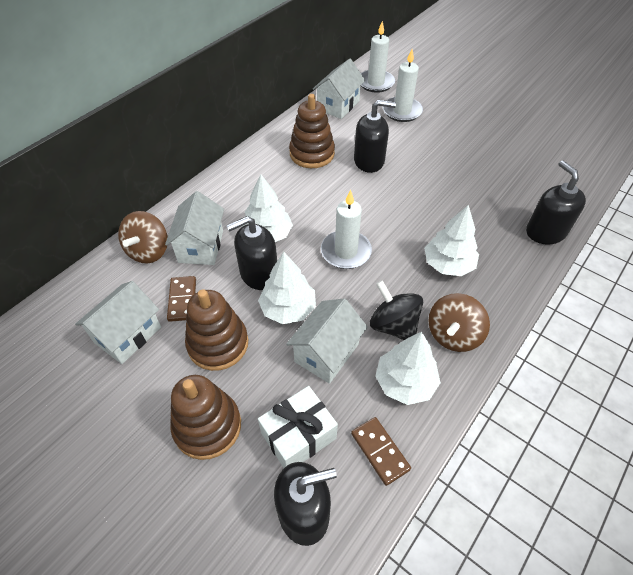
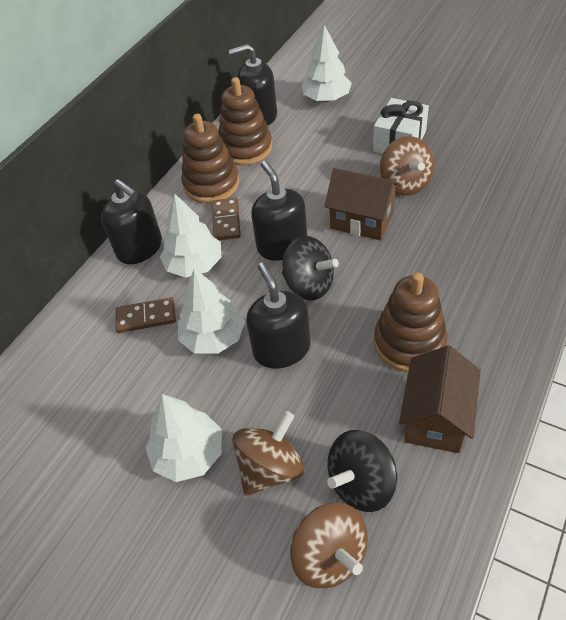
black spinning top: 1 -> 2
brown house: 0 -> 2
brown spinning top: 2 -> 3
white candle: 3 -> 0
white house: 4 -> 0

